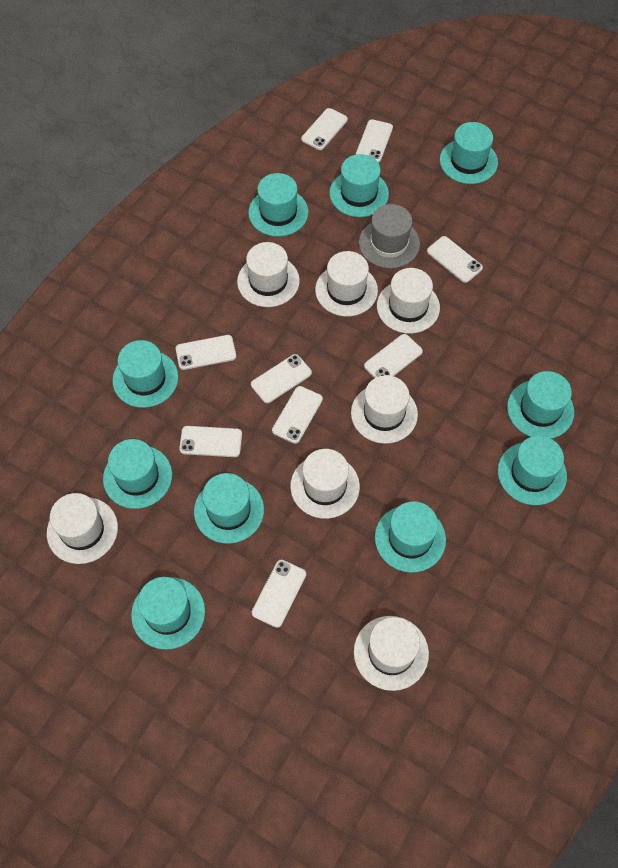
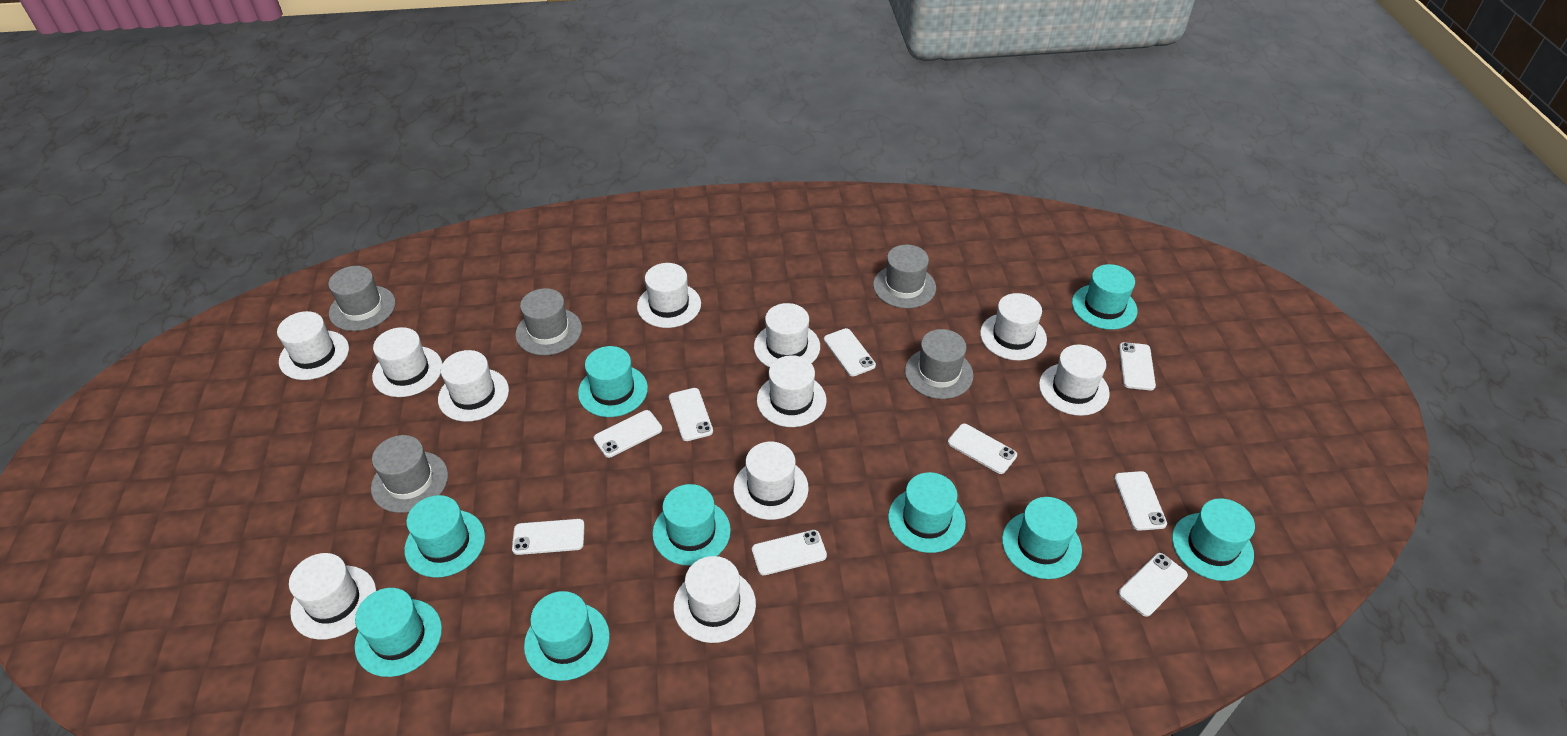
grey hat: 1 -> 5
turquoise hat: 10 -> 9
white hat: 7 -> 11

